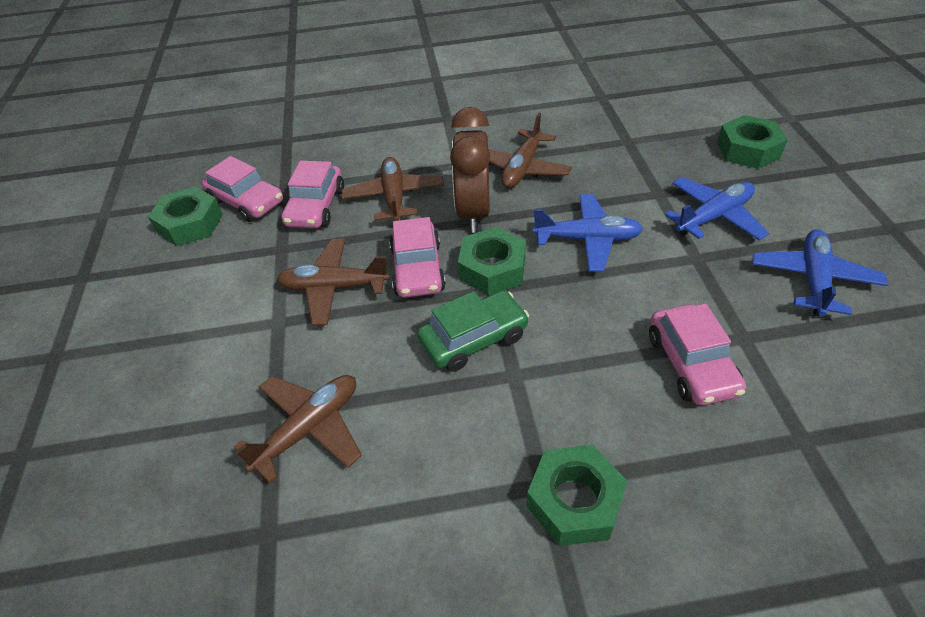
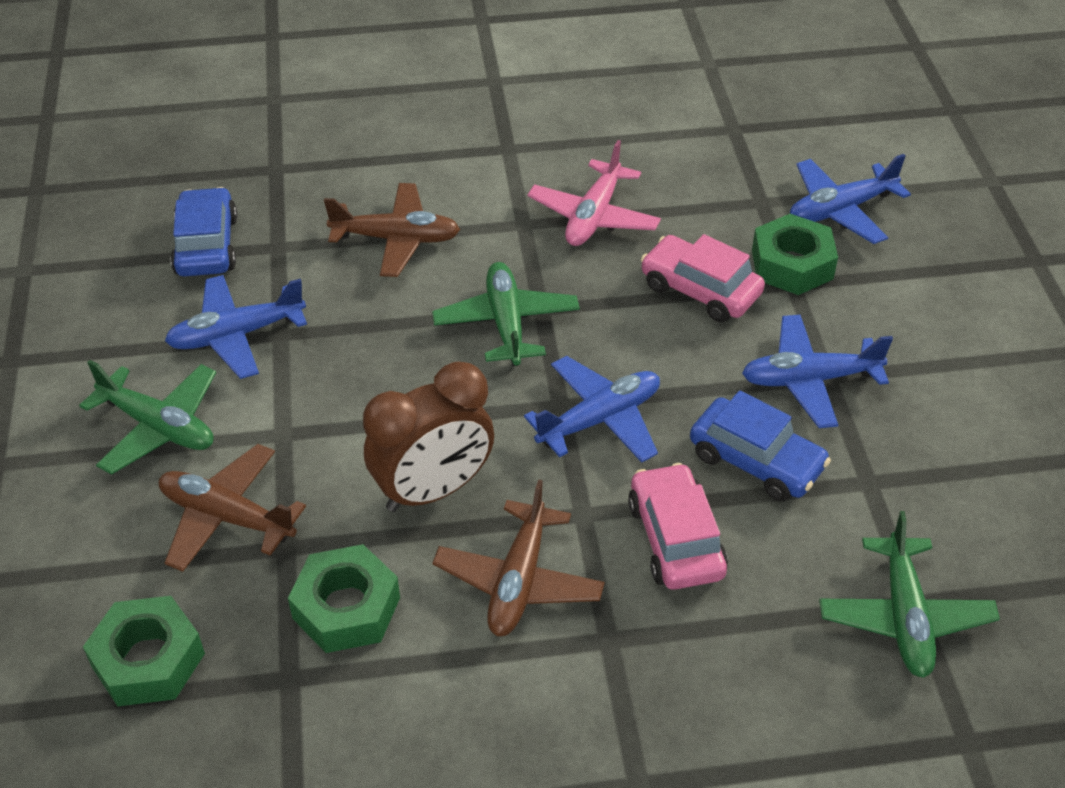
blue car: 0 -> 2
blue plane: 3 -> 4
brown plane: 4 -> 3
green car: 1 -> 0
green nut: 4 -> 3
green plane: 0 -> 3
pink car: 4 -> 2
pink plane: 0 -> 1

